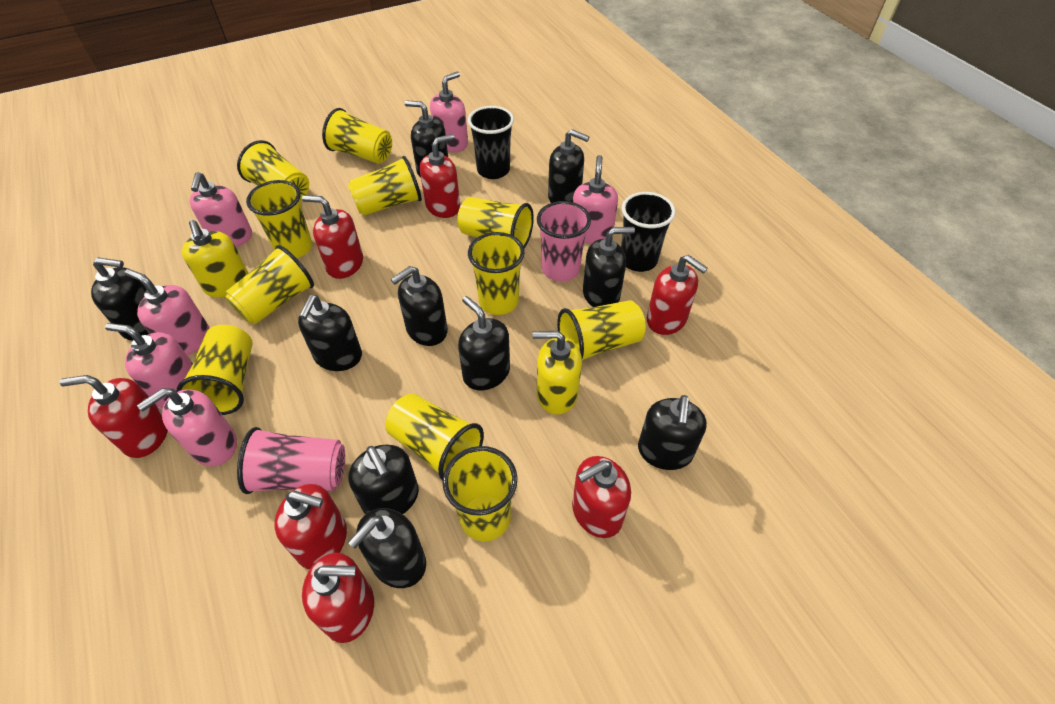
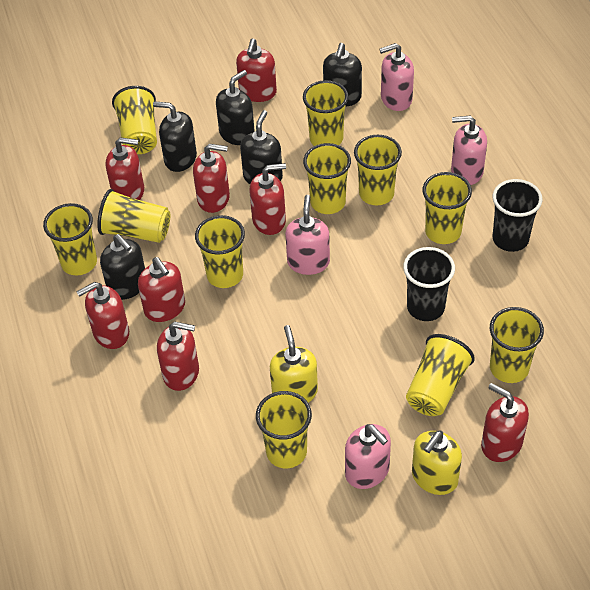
black soap dispenser: 10 -> 5
pink cup: 2 -> 0
pink soap dispenser: 6 -> 4
red soap dispenser: 7 -> 8

